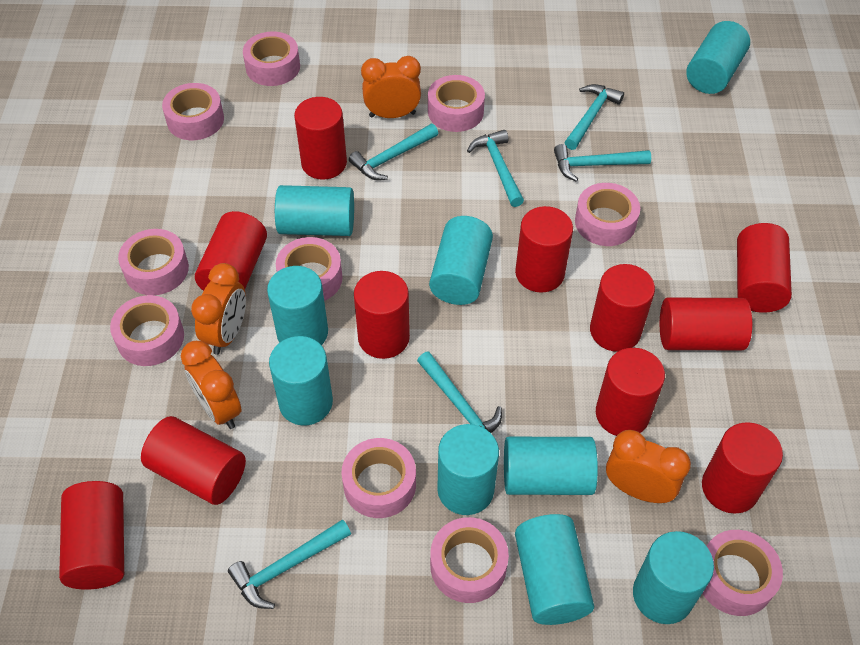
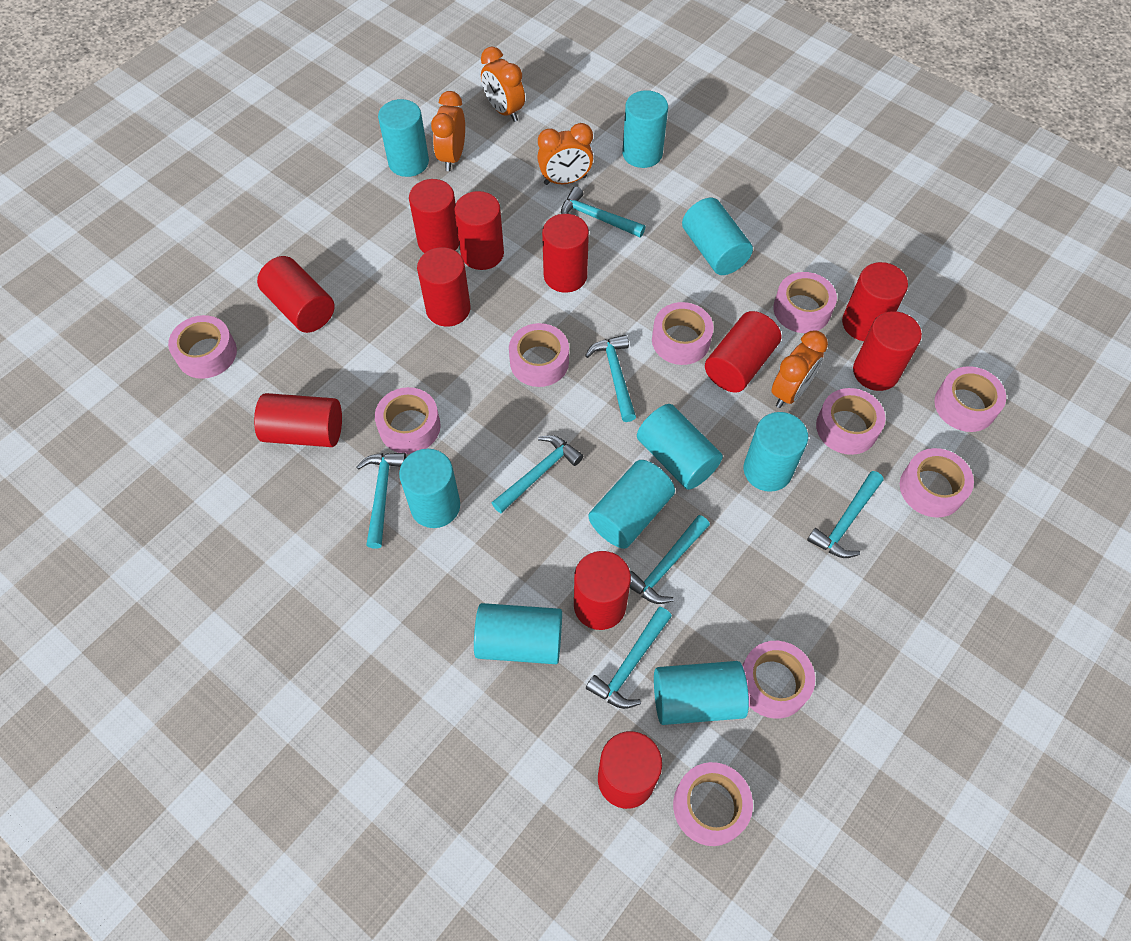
turquoise hammer: 6 -> 7

